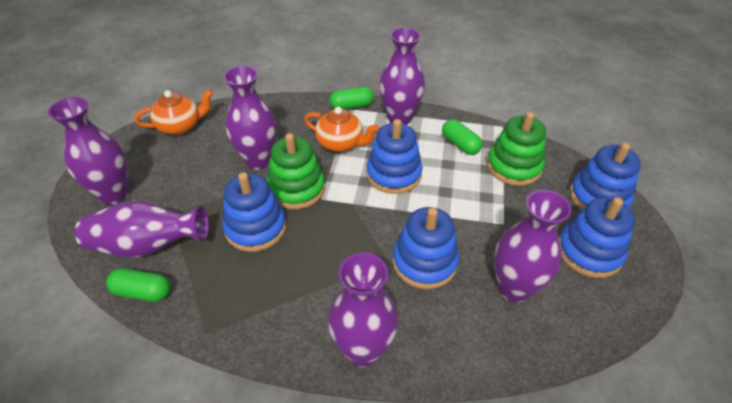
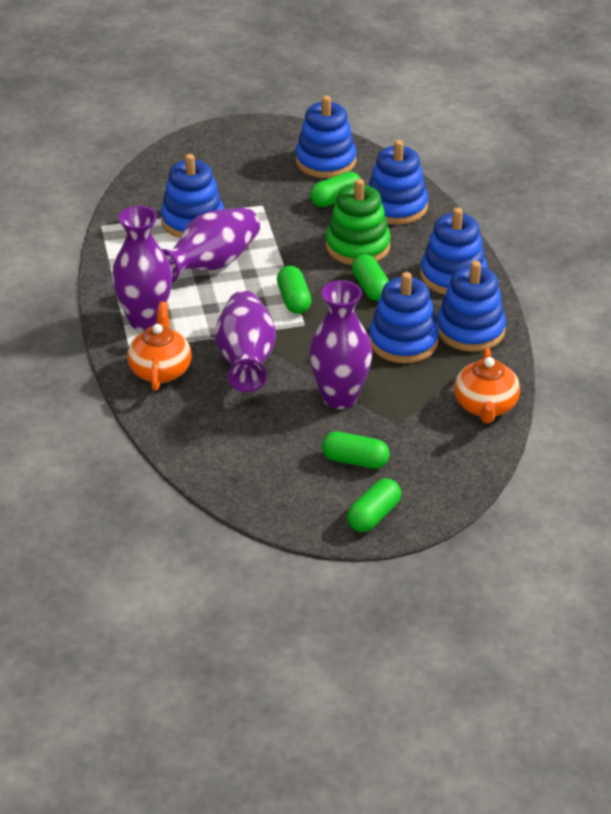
blue stacking toy: 5 -> 6
green capsule: 3 -> 5
green stacking toy: 2 -> 1
purple vase: 6 -> 4

